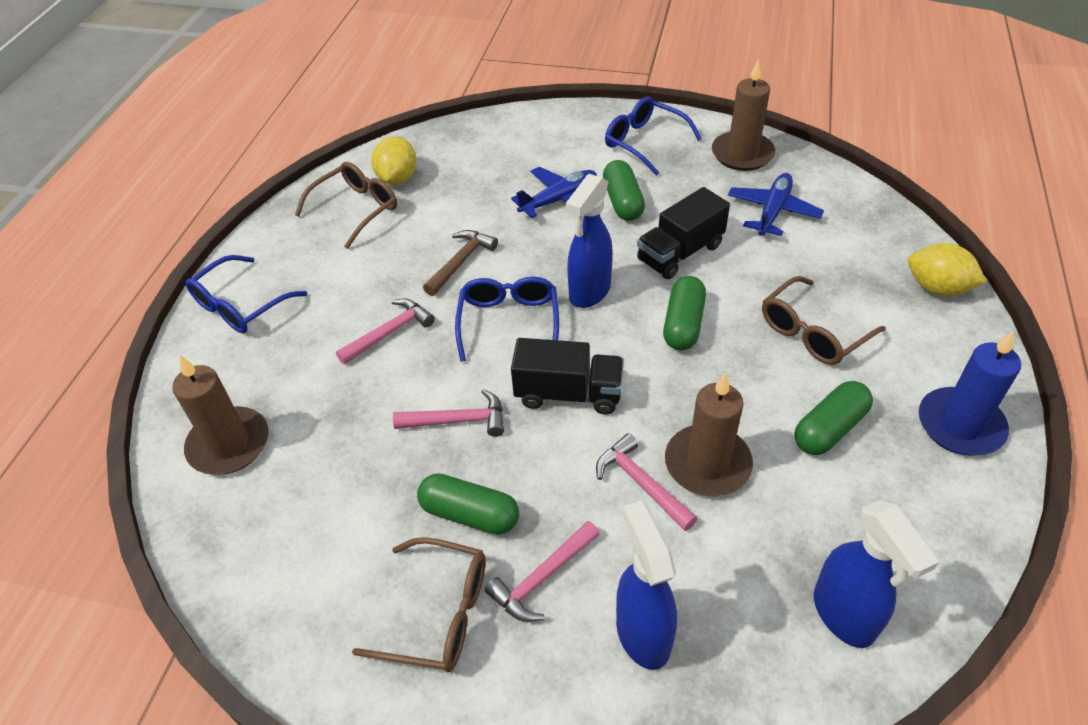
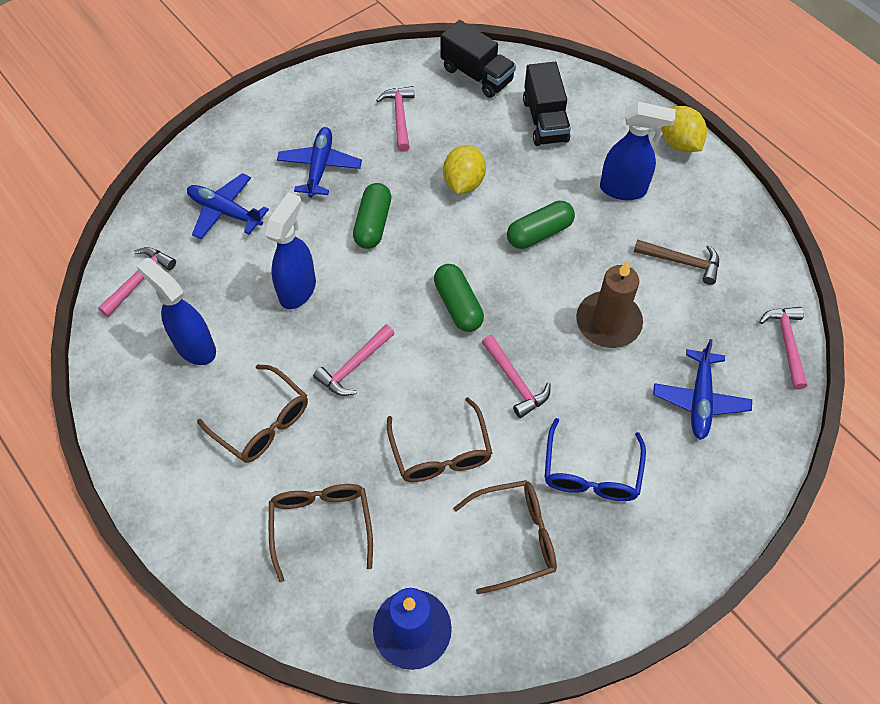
blue glasses: 3 -> 1
blue plane: 2 -> 3
brown candle: 3 -> 1
brown glasses: 3 -> 4
green capsule: 4 -> 3
pink hammer: 4 -> 5

